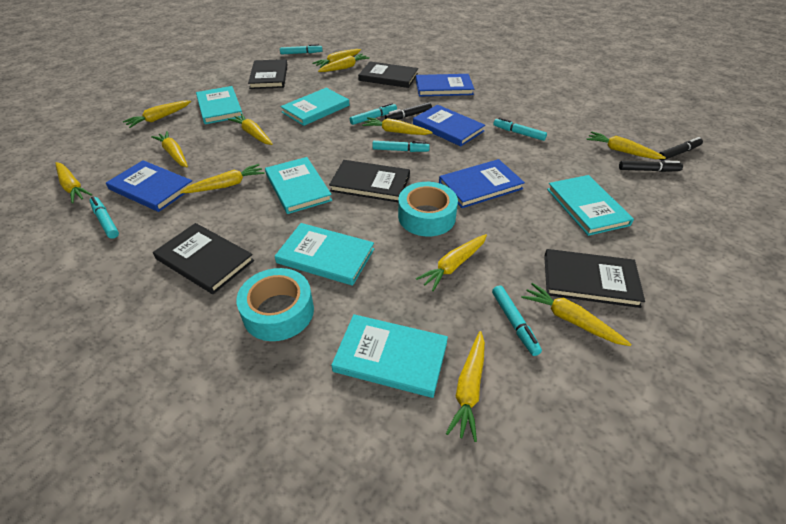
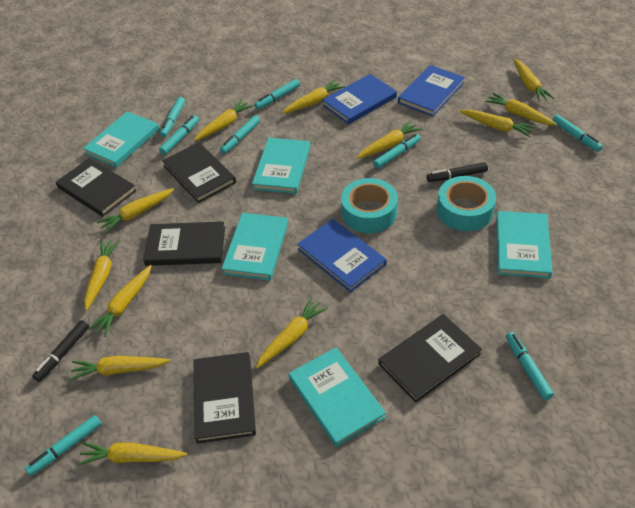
black marker: 3 -> 2
blue book: 4 -> 3
turquoise book: 6 -> 5
turquoise marker: 6 -> 8

